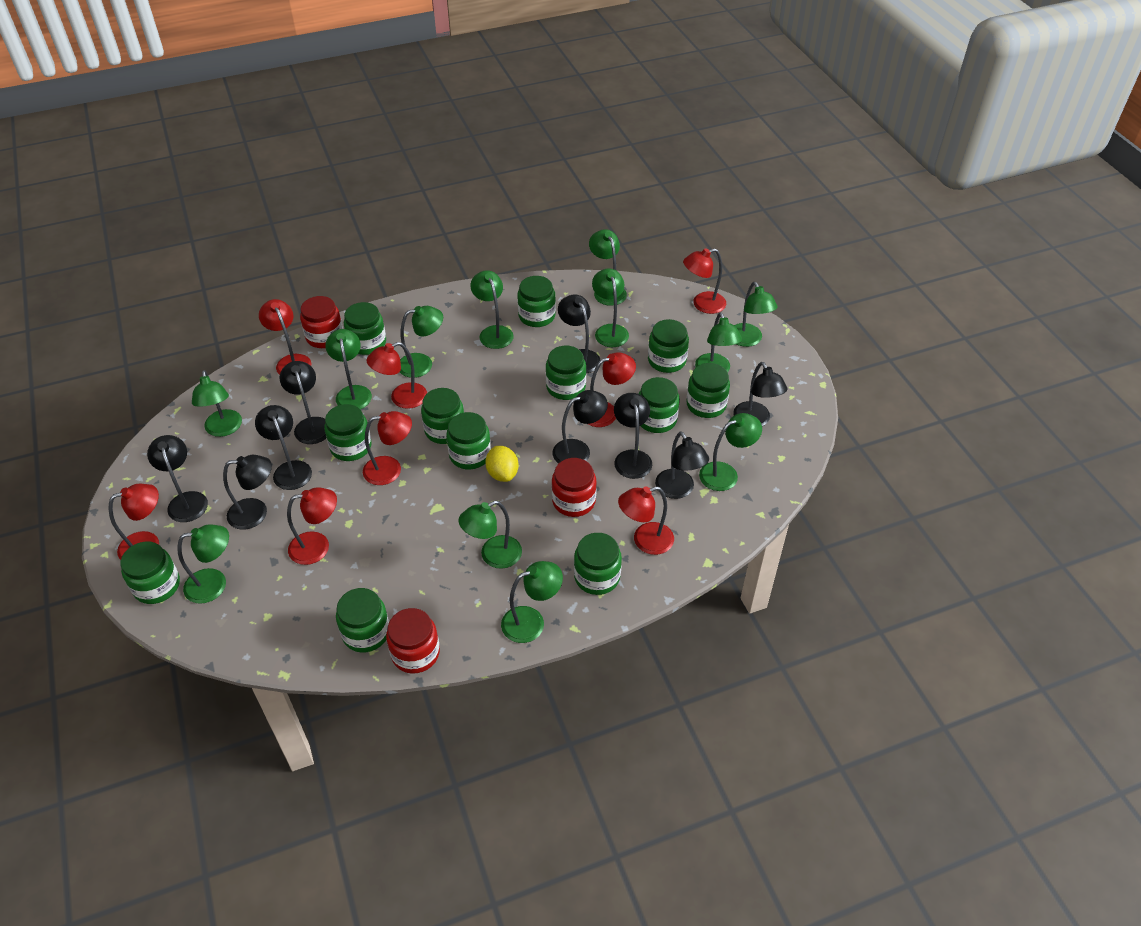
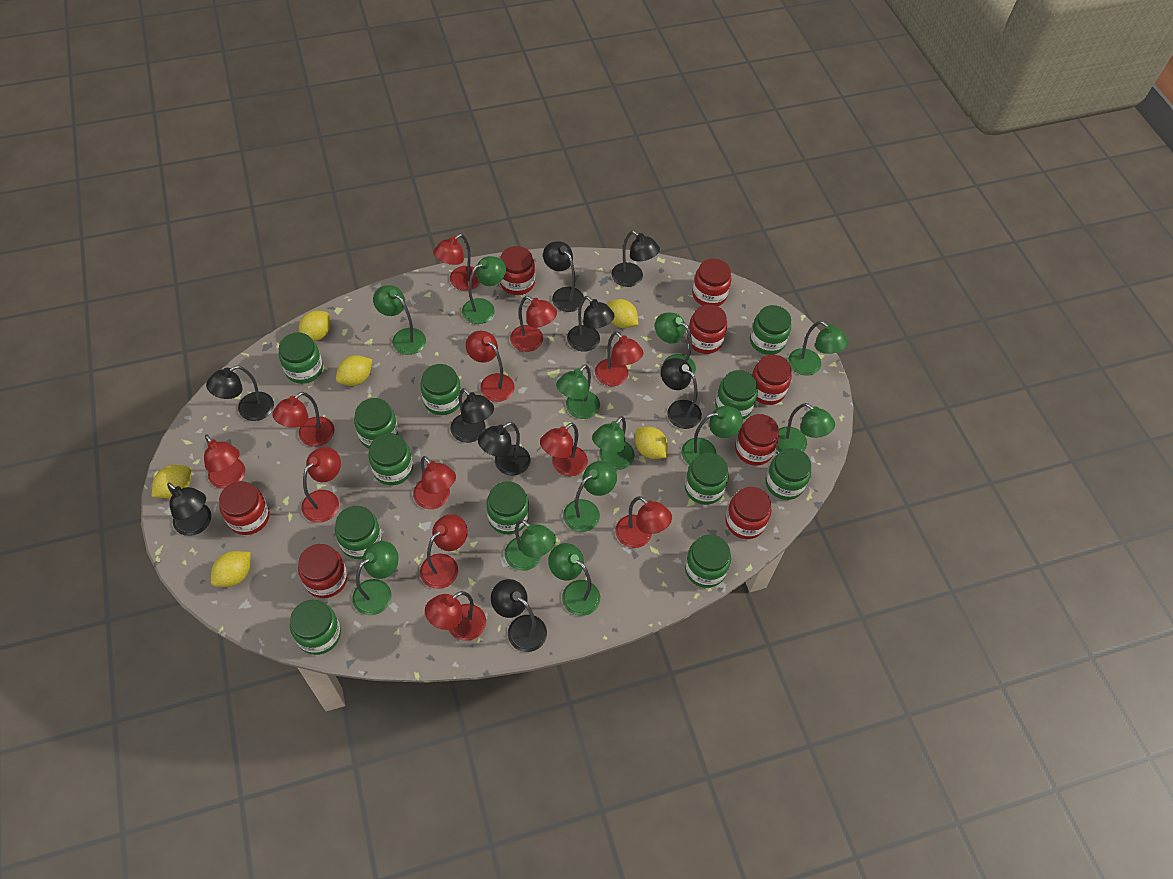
red jar: 3 -> 8
red lamp: 8 -> 12
yellow lemon: 1 -> 6

